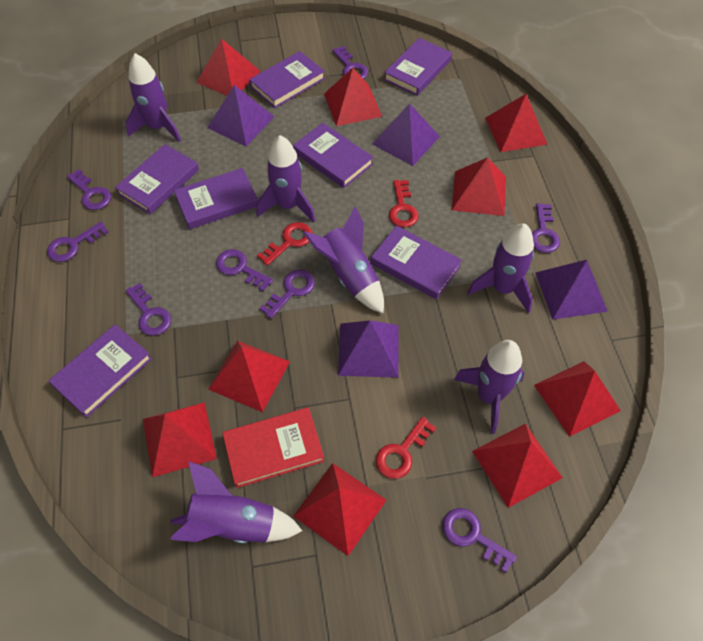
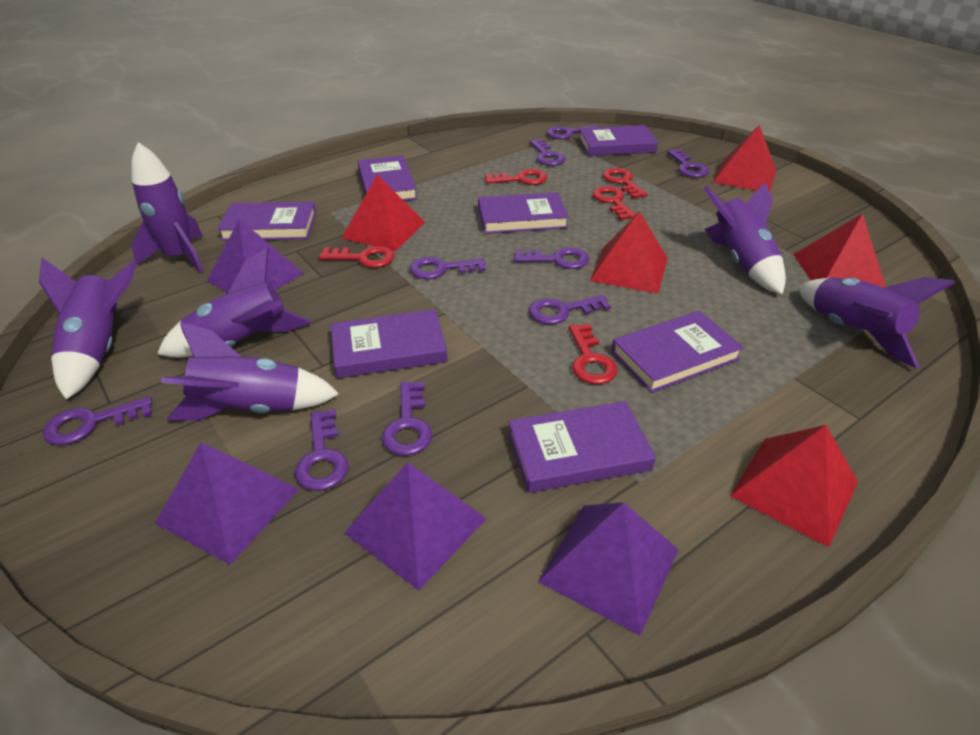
purple key: 8 -> 9
red book: 1 -> 0
red key: 3 -> 5
red pyramid: 9 -> 5

